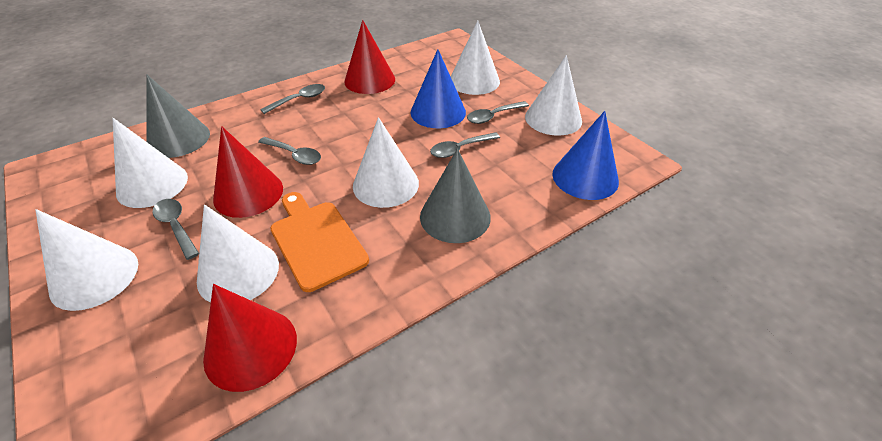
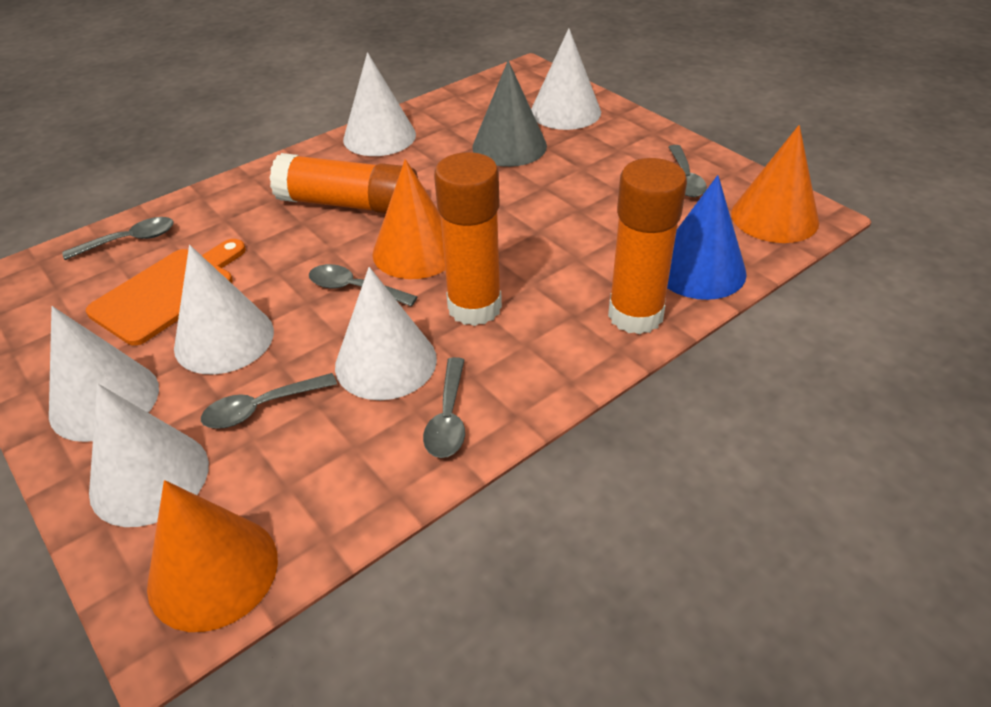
blue cone: 2 -> 1
grey cone: 2 -> 1
orange cone: 0 -> 3
orange glue stick: 0 -> 3
red cone: 3 -> 0

